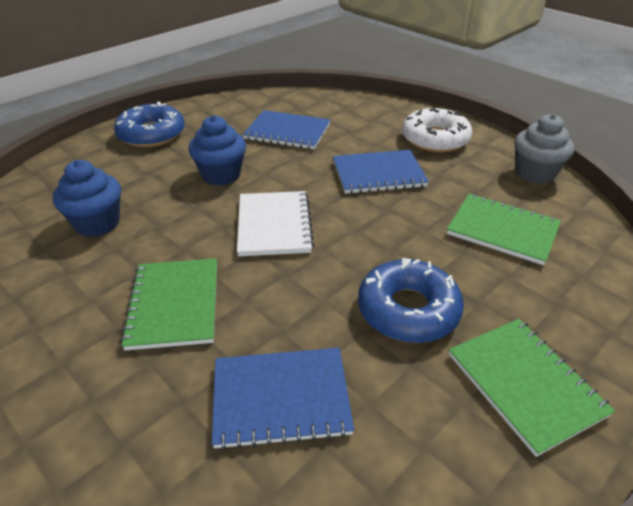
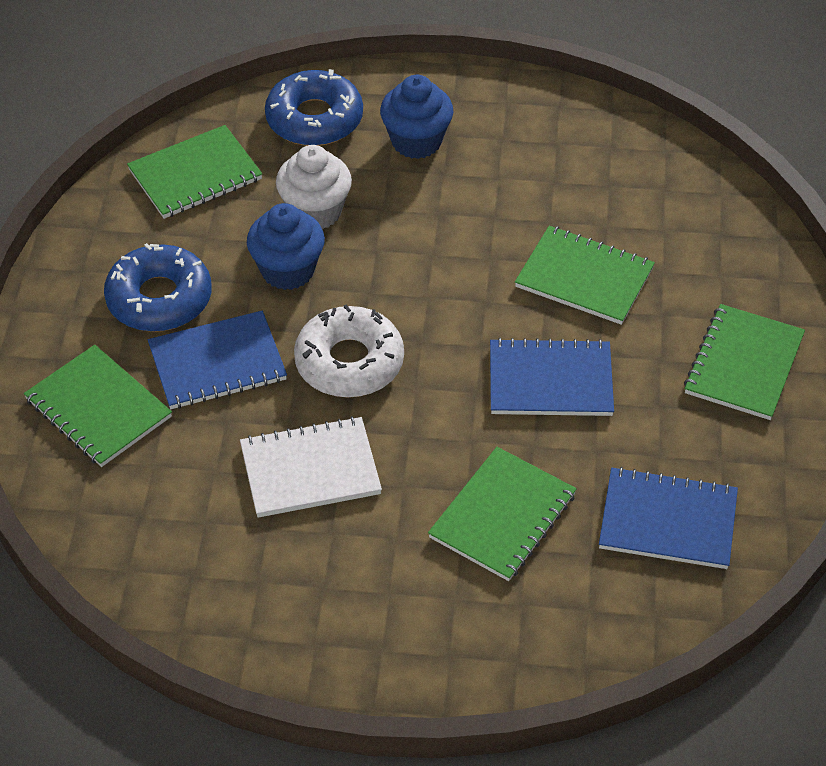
green notebook: 3 -> 5
grey cupcake: 1 -> 0
white cupcake: 0 -> 1

